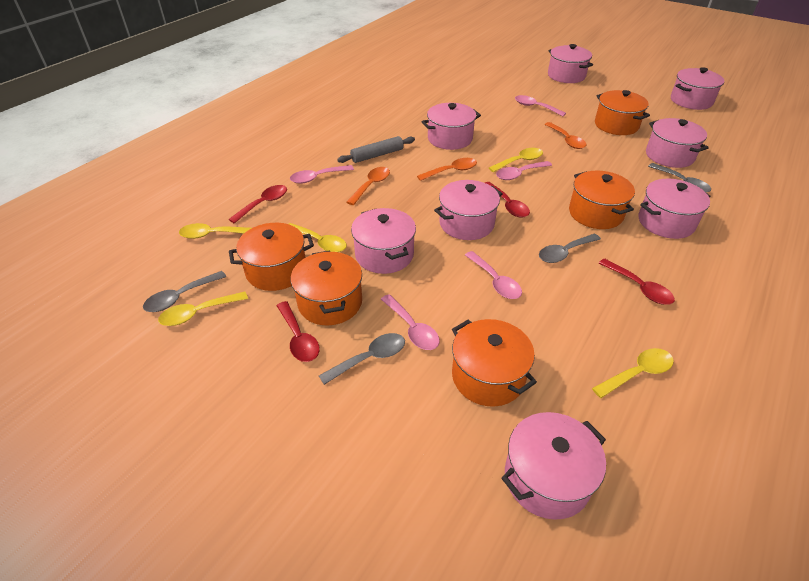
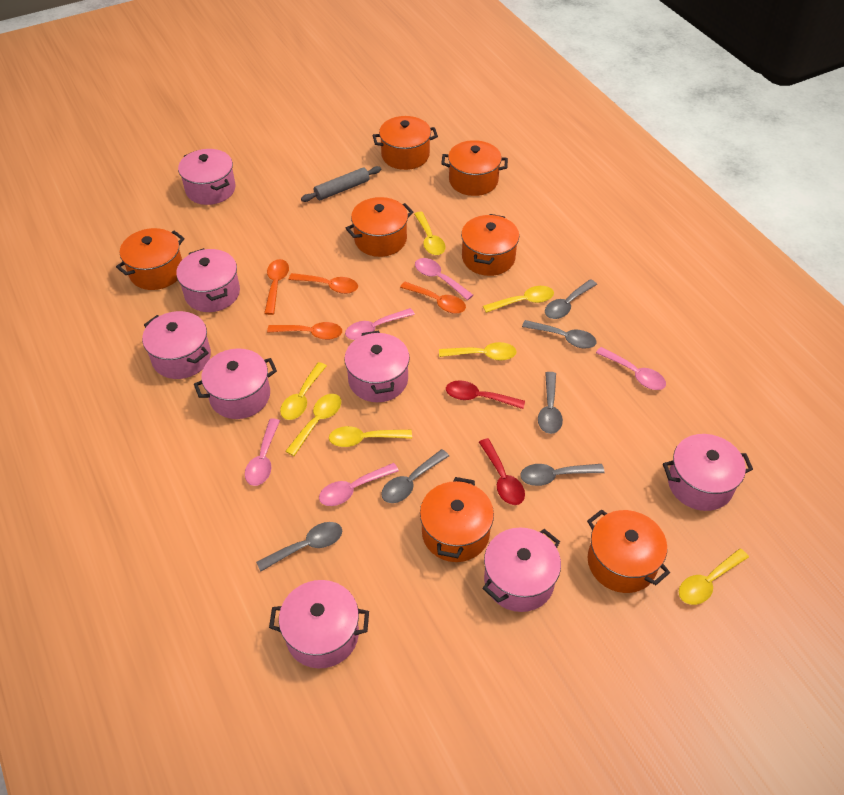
grey spoon: 4 -> 6
orange pot: 5 -> 7
orange spoon: 3 -> 4
red spoon: 4 -> 2
yellow spoon: 5 -> 7

